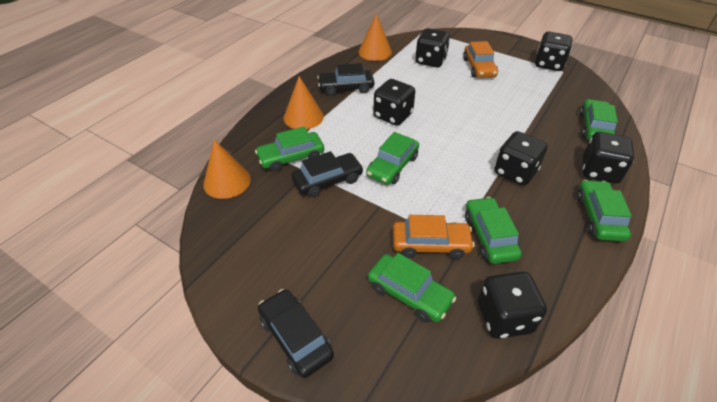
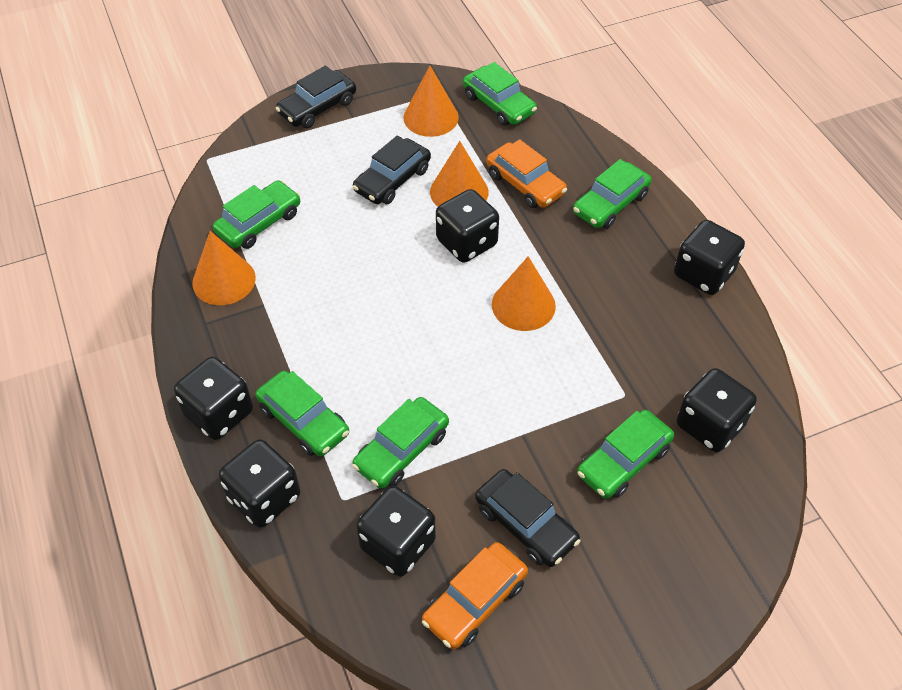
orange cone: 3 -> 4

